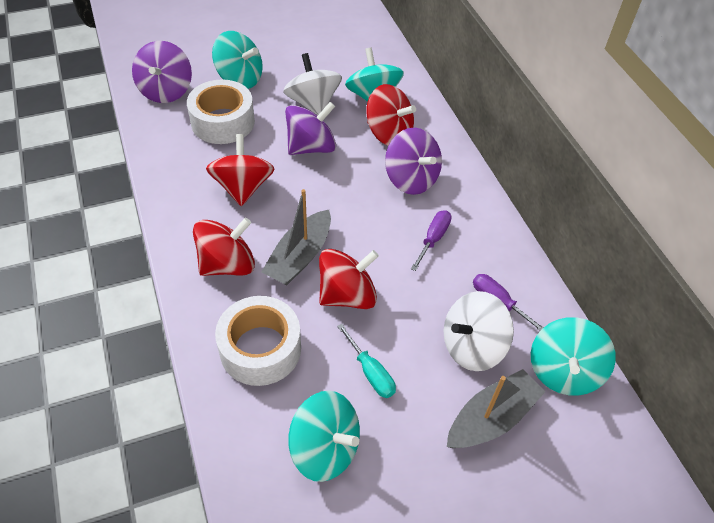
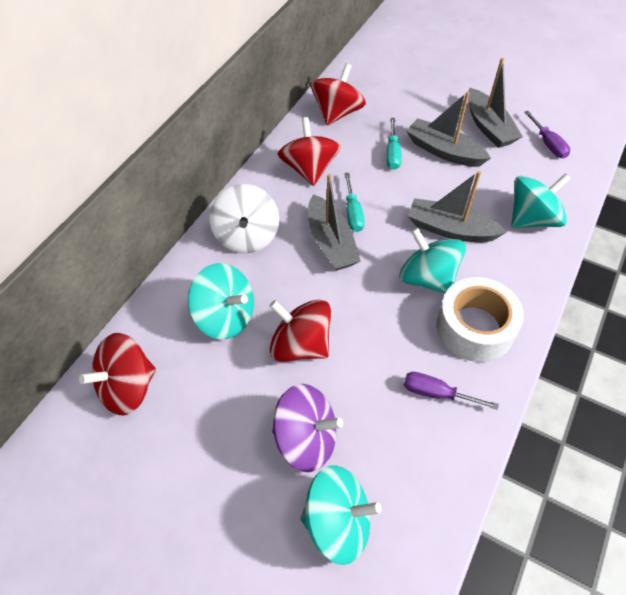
grey boat: 2 -> 4
purple spinning top: 3 -> 1
turquoise screwdriver: 1 -> 2
white spinning top: 2 -> 1
white tape: 2 -> 1

